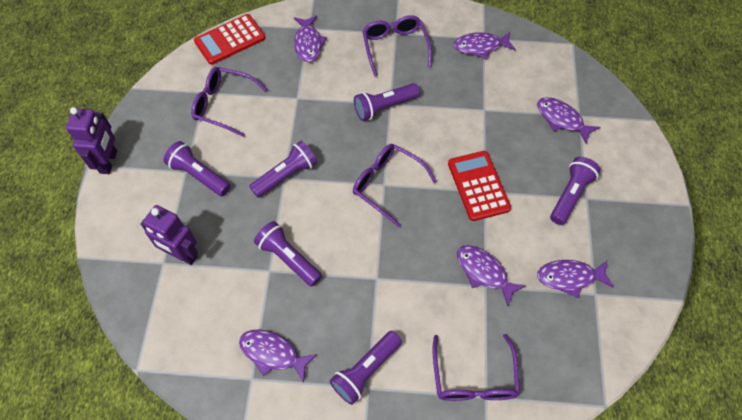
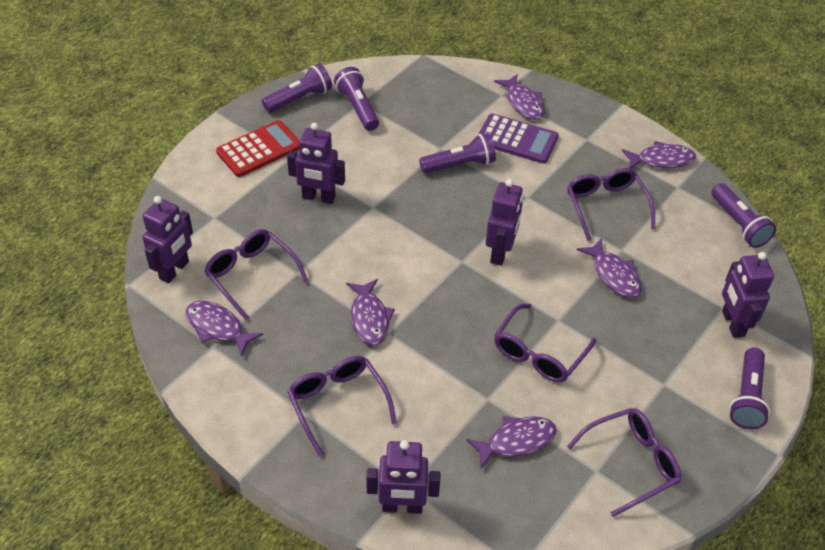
purple calculator: 0 -> 1
purple flashlight: 6 -> 5
purple glasses: 4 -> 5
purple robot: 2 -> 5
red calculator: 2 -> 1

